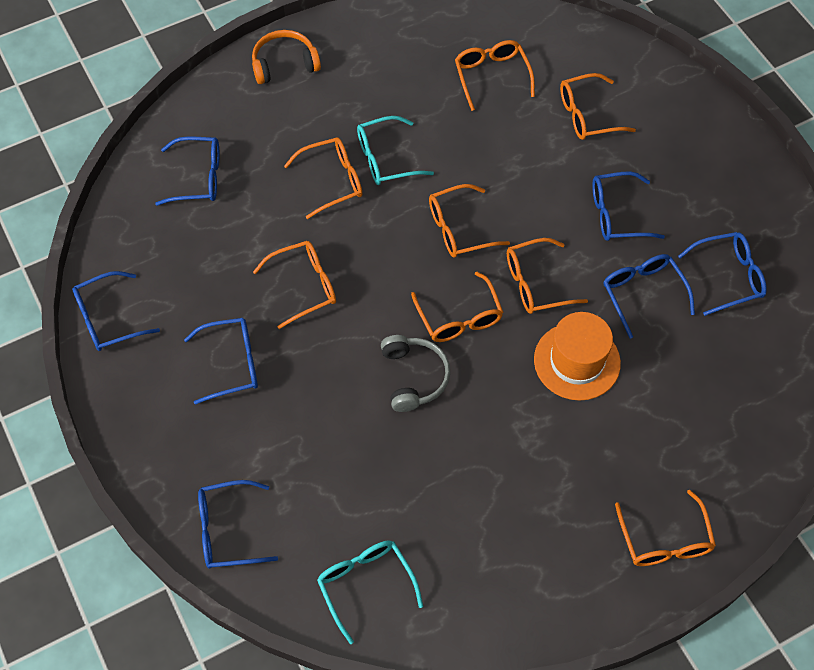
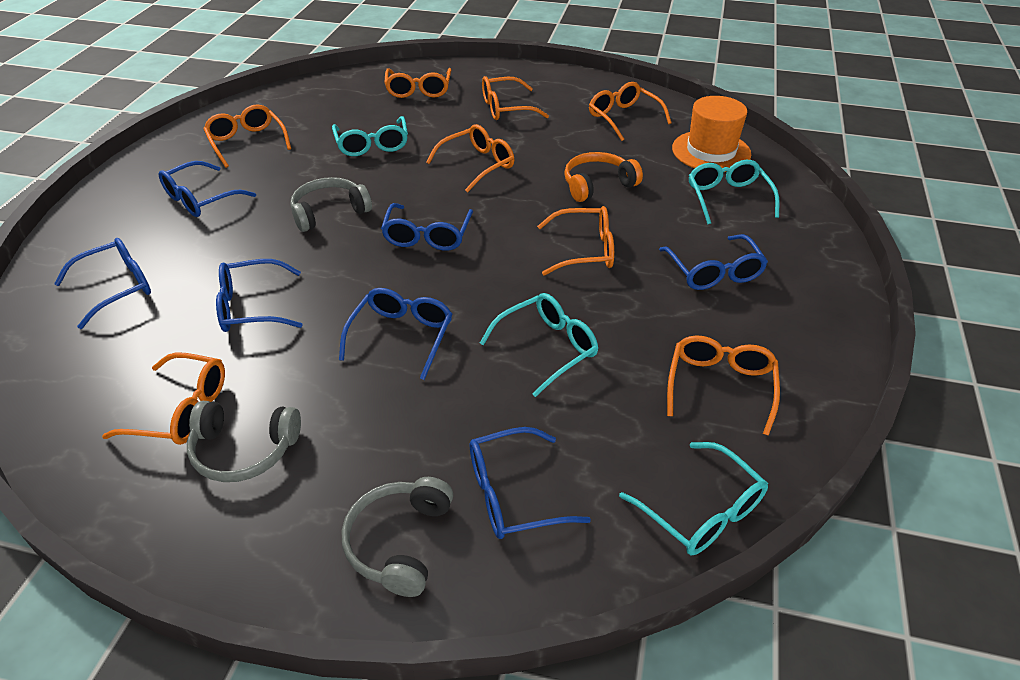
grey headphones: 1 -> 3
turquoise glasses: 2 -> 4

